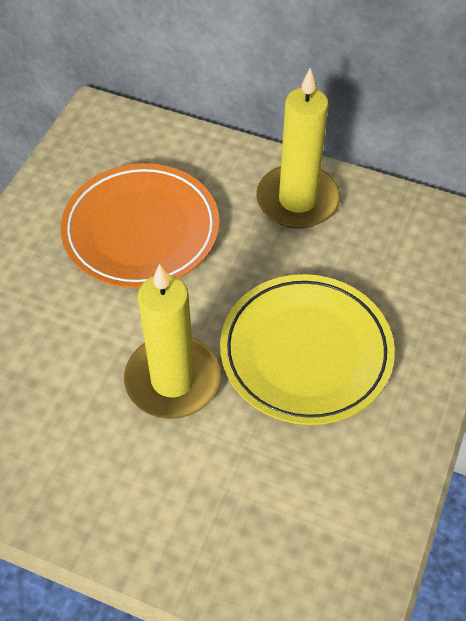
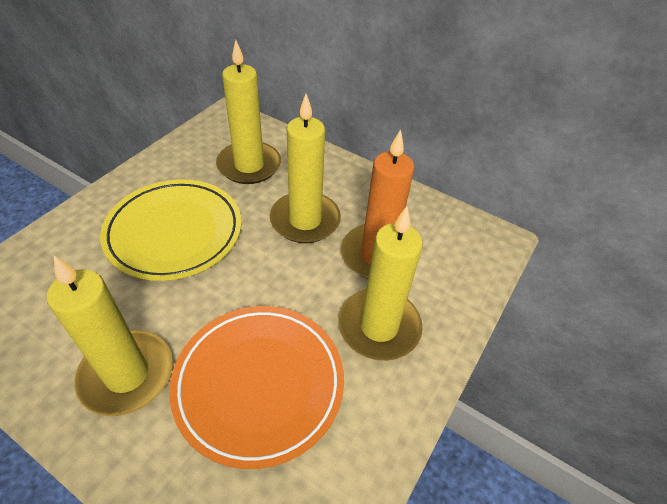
orange candle: 0 -> 1
yellow candle: 2 -> 4

